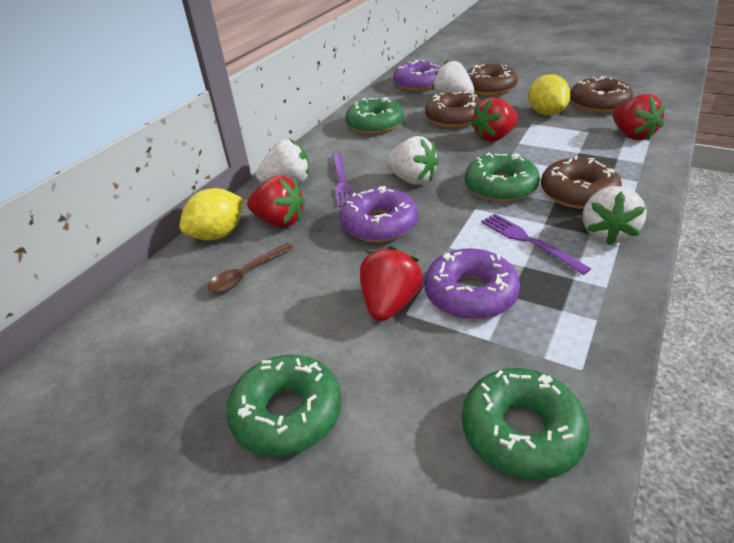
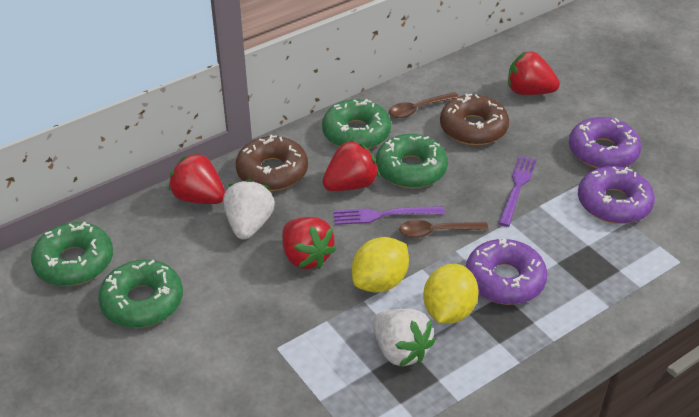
brown donut: 4 -> 2
brown spoon: 1 -> 2
white strawberry: 4 -> 2

